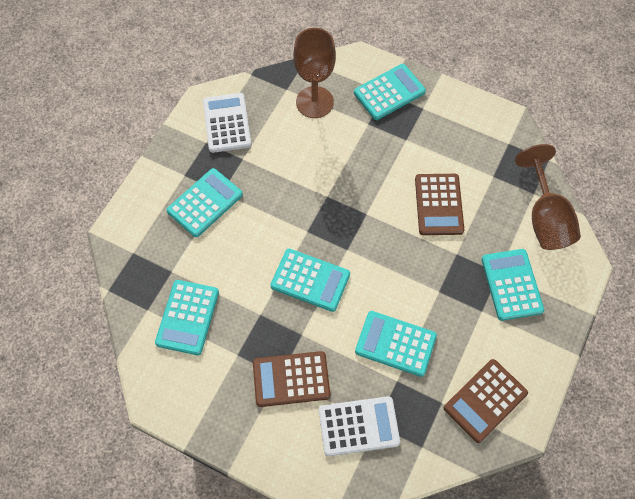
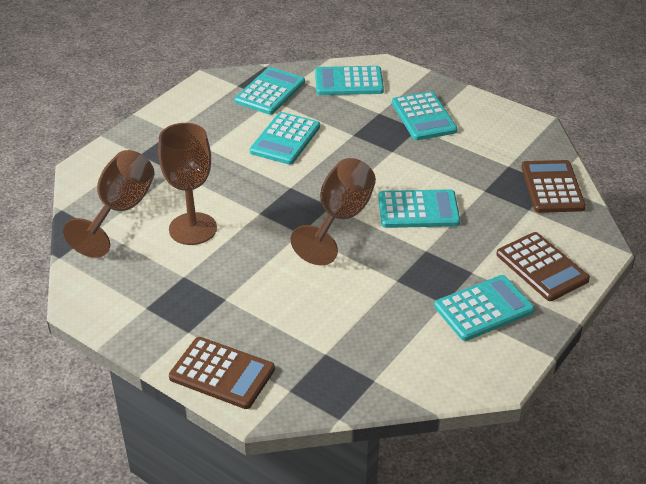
brown goblet: 2 -> 3
white calculator: 2 -> 0

